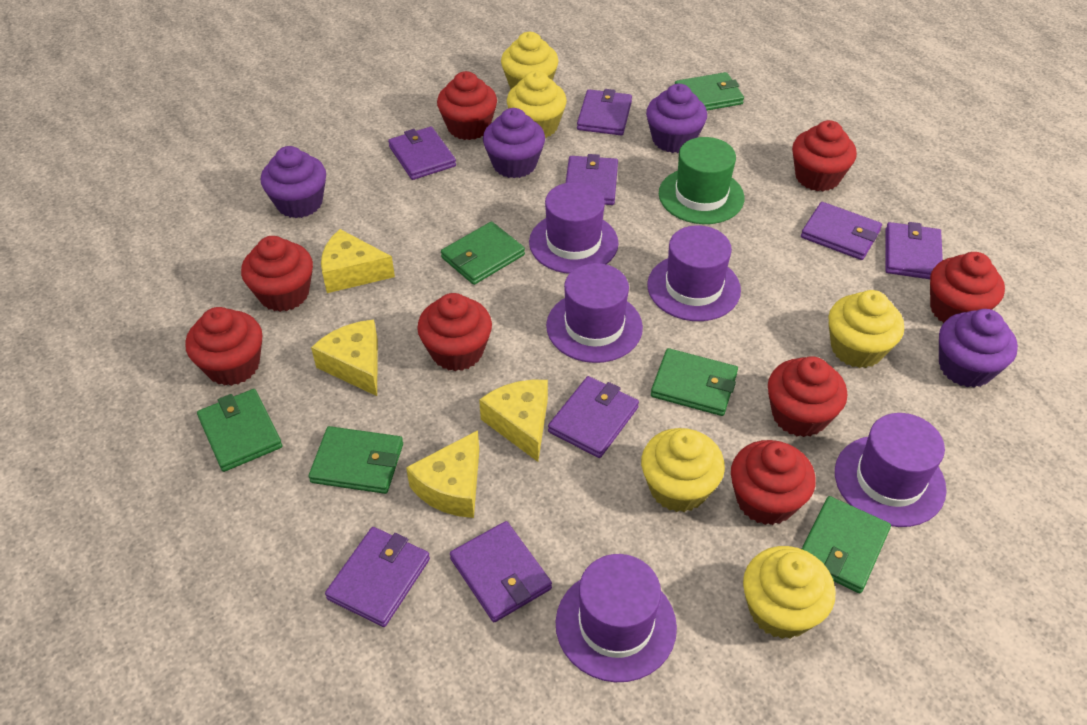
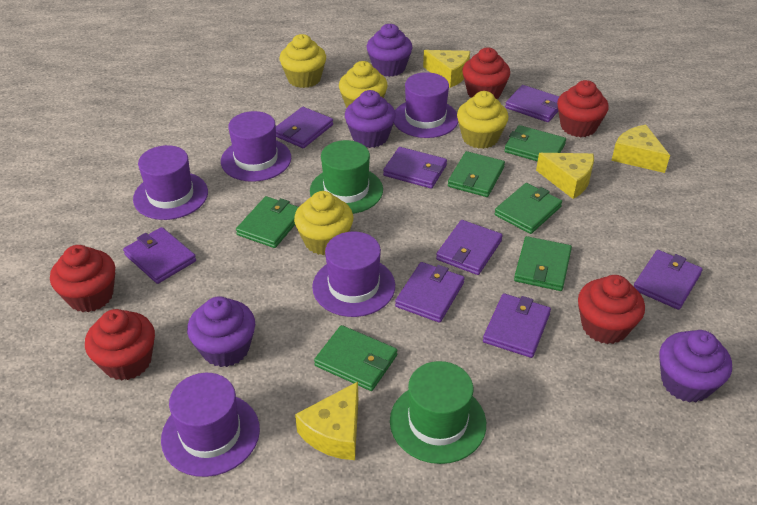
green hat: 1 -> 2
red cupcake: 8 -> 5
yellow cupcake: 5 -> 4

